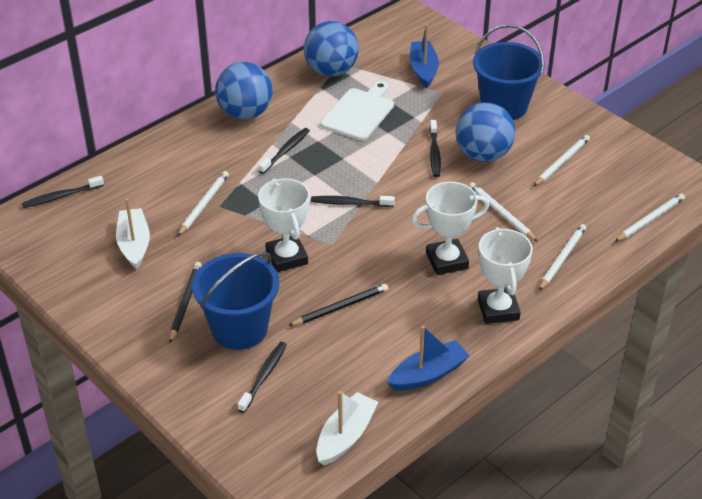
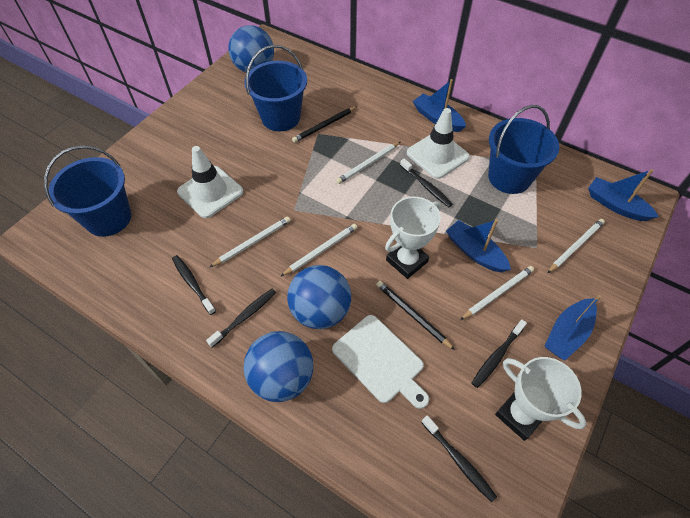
blue boat: 2 -> 4
blue bucket: 2 -> 3
white boat: 2 -> 0
white traffic cone: 0 -> 2
white trophy: 3 -> 2

